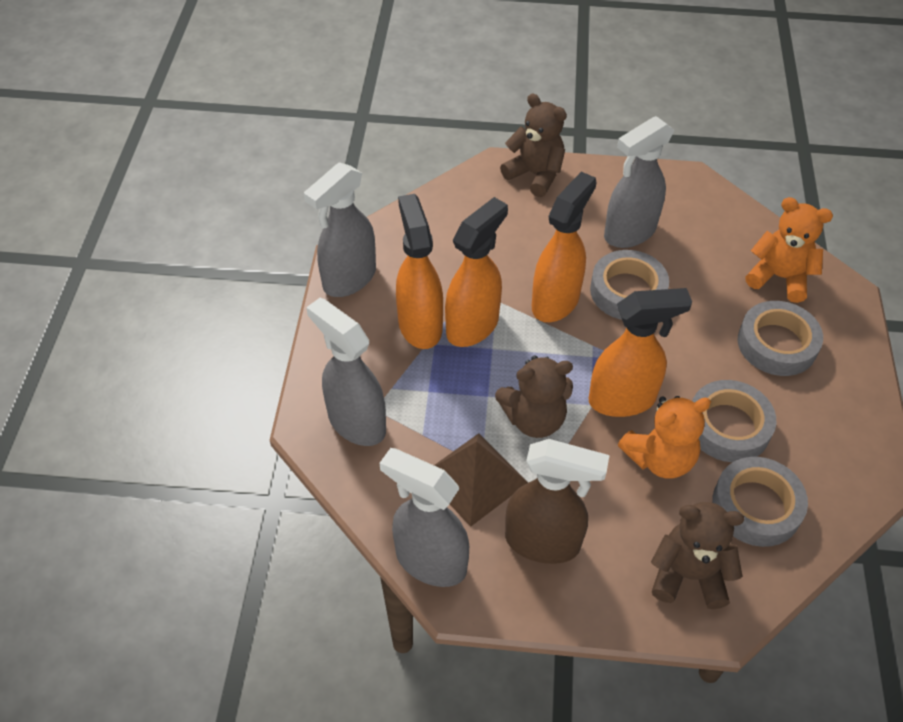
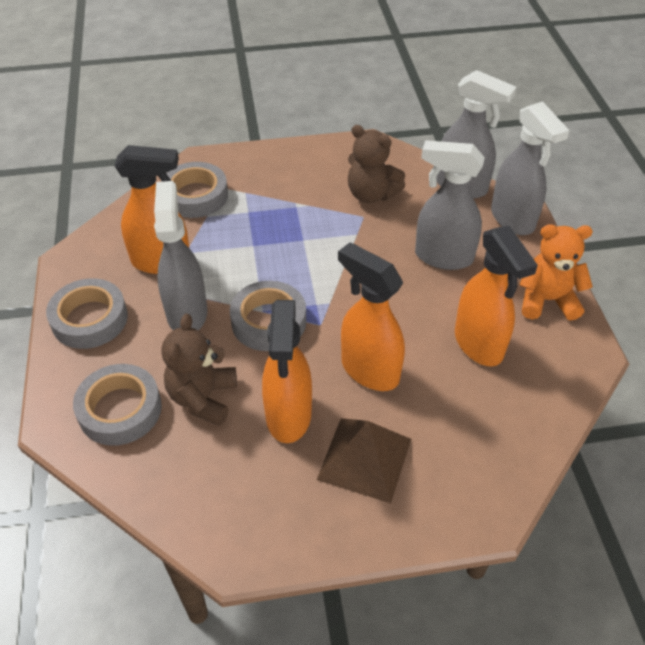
brown spray bottle: 1 -> 0
brown teddy bear: 3 -> 2
orange teddy bear: 2 -> 1

